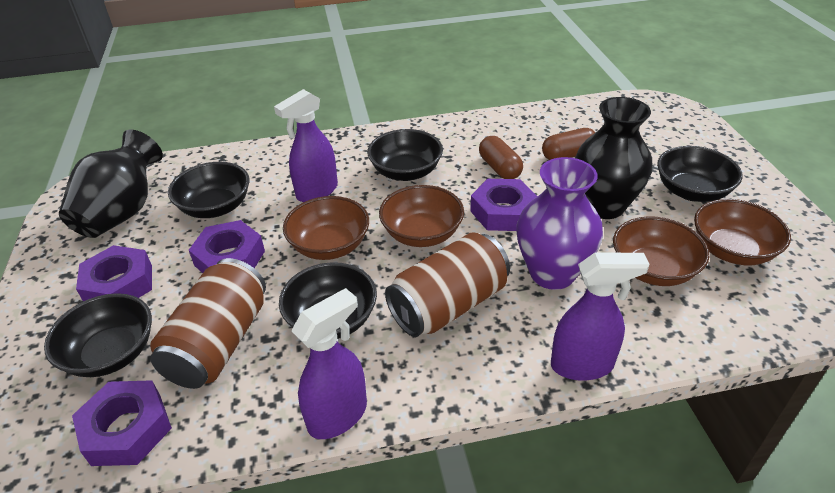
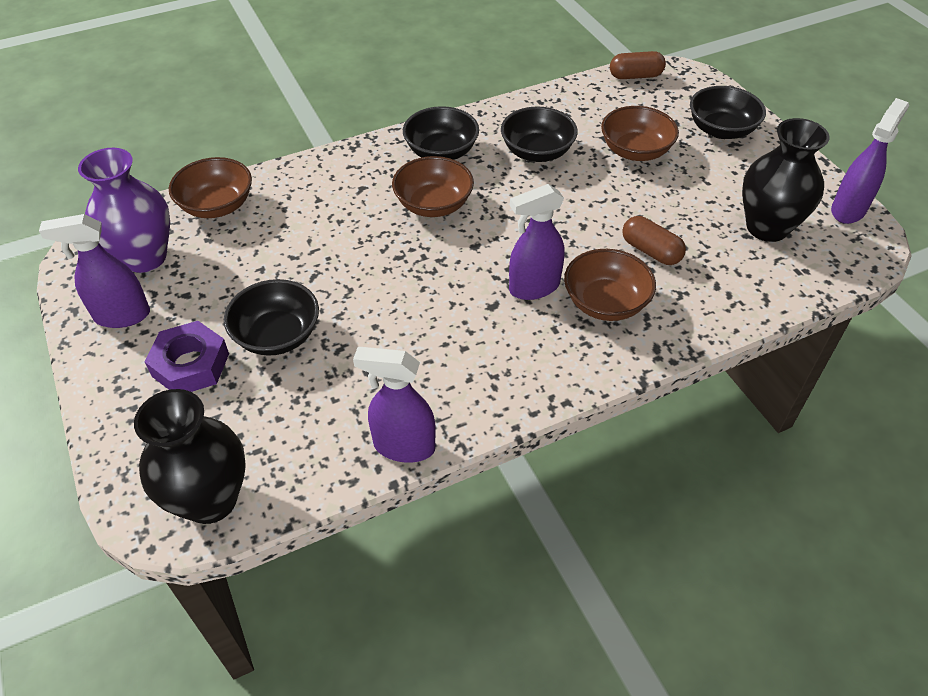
black bowl: 5 -> 4
brown can: 2 -> 0
purple nut: 4 -> 1
purple spray bottle: 3 -> 4

